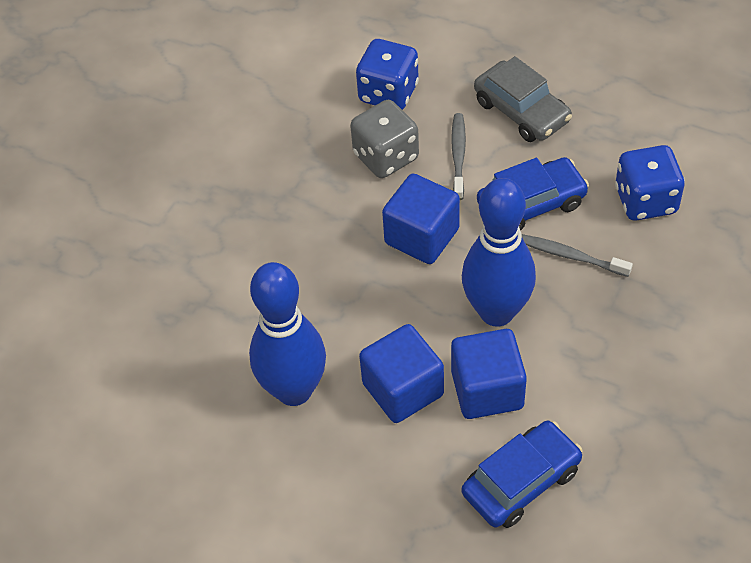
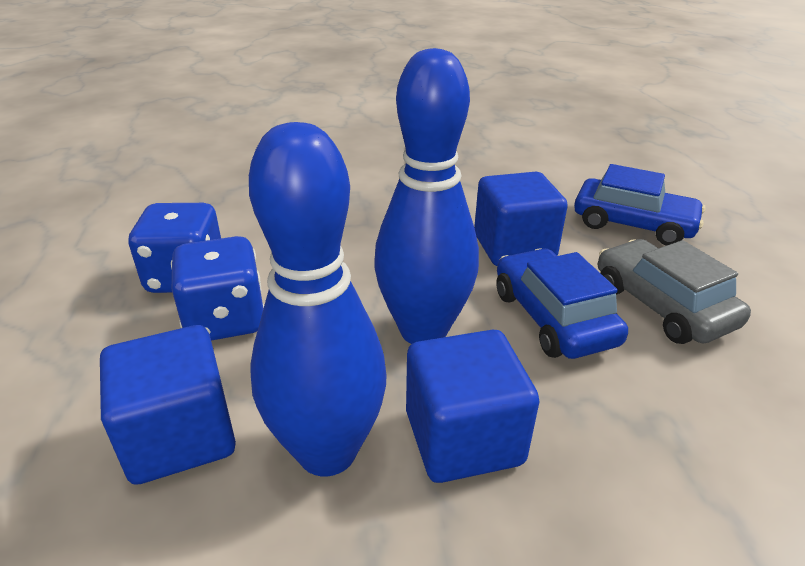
grey dice: 1 -> 0
grey toothbrush: 2 -> 0

